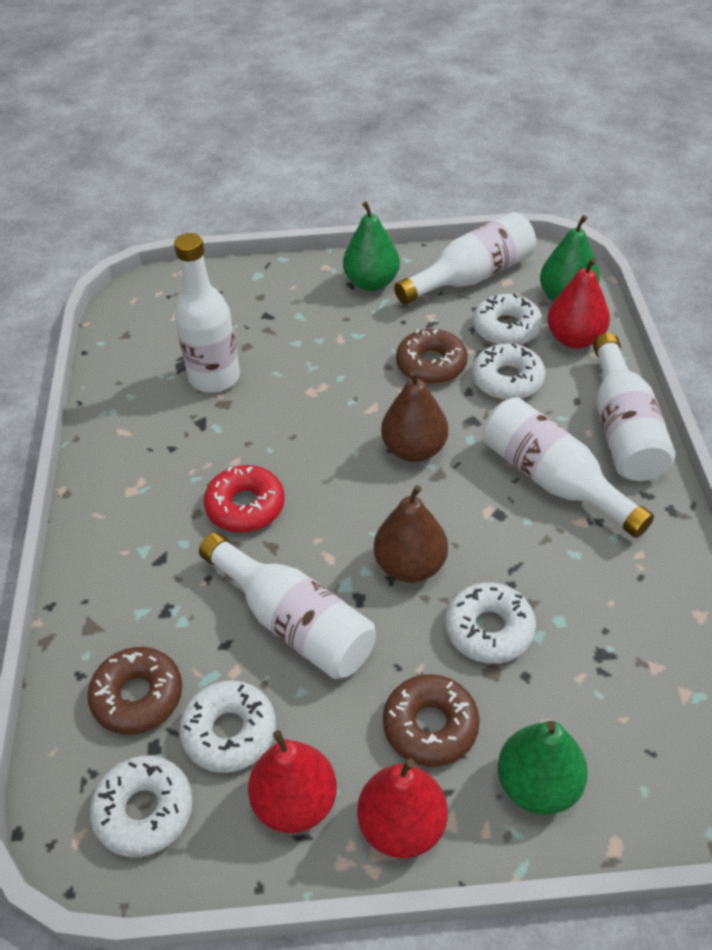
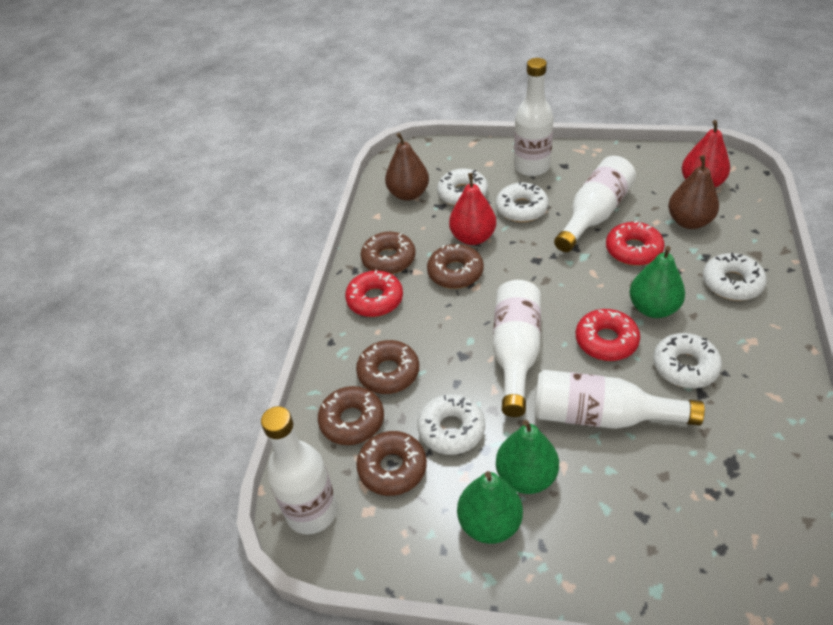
brown donut: 3 -> 5
red donut: 1 -> 3
red pear: 3 -> 2

